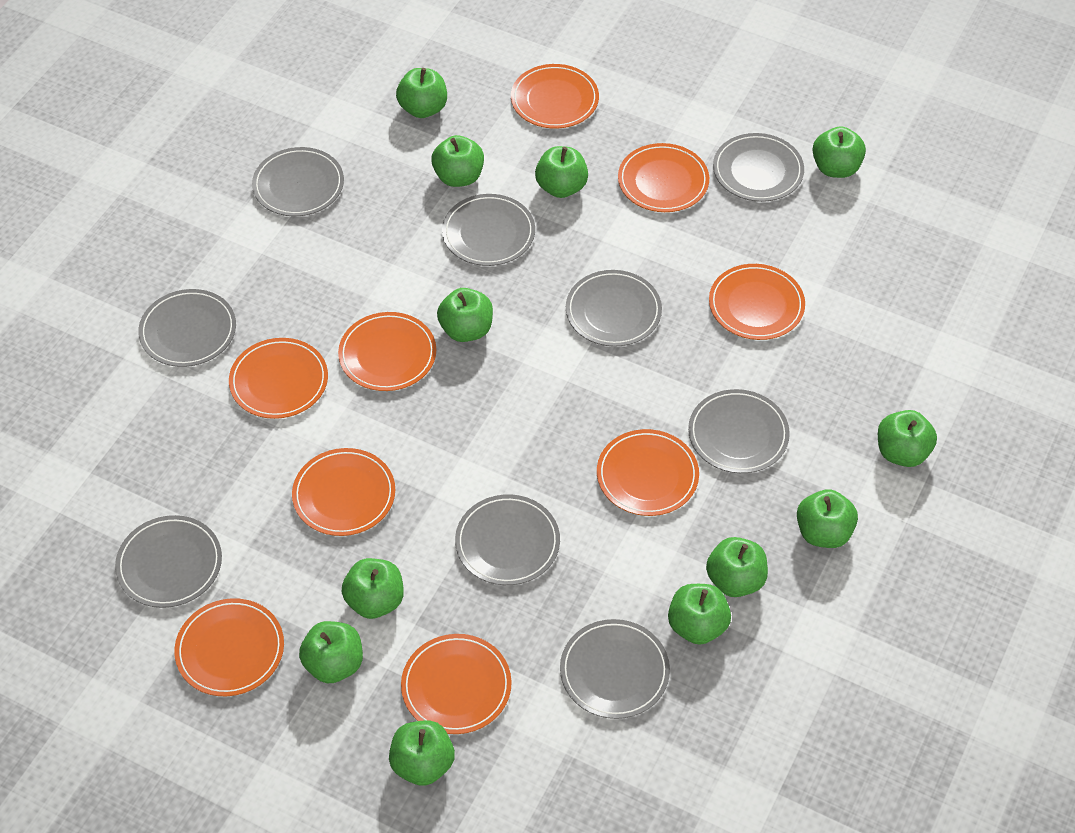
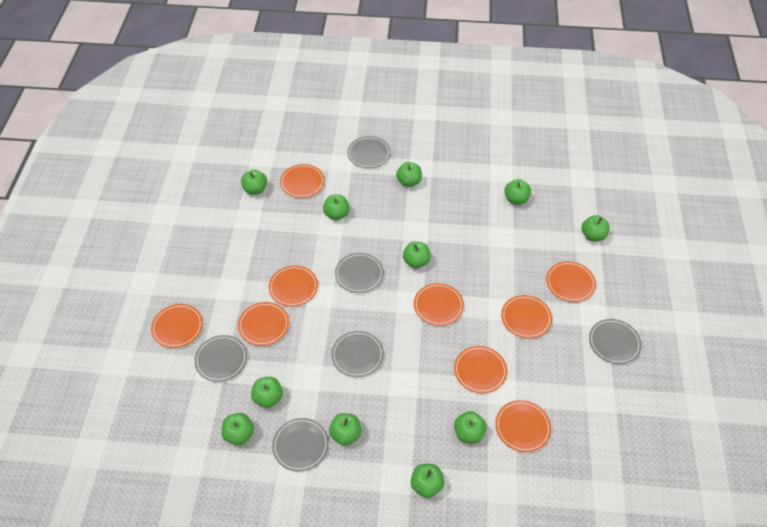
green apple: 12 -> 11
grey plate: 9 -> 6

